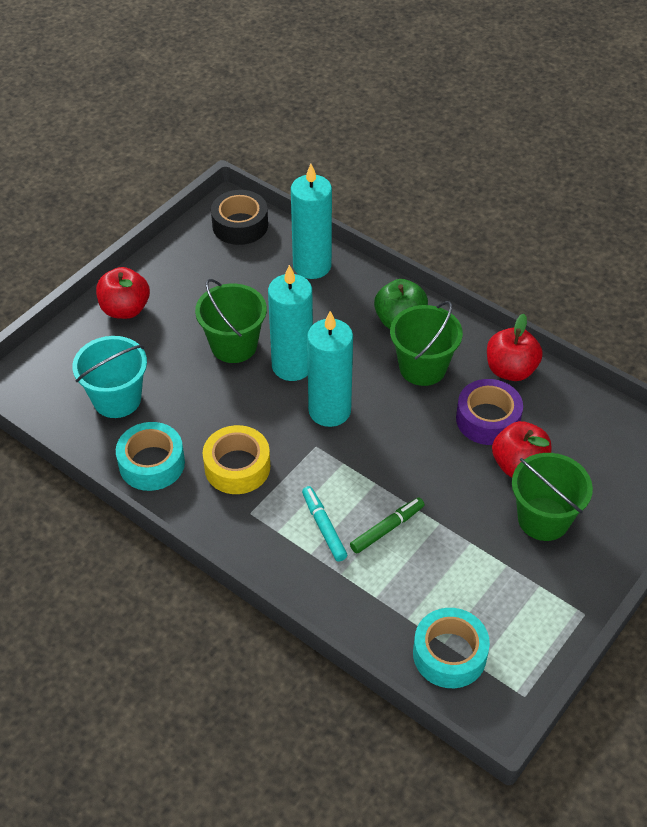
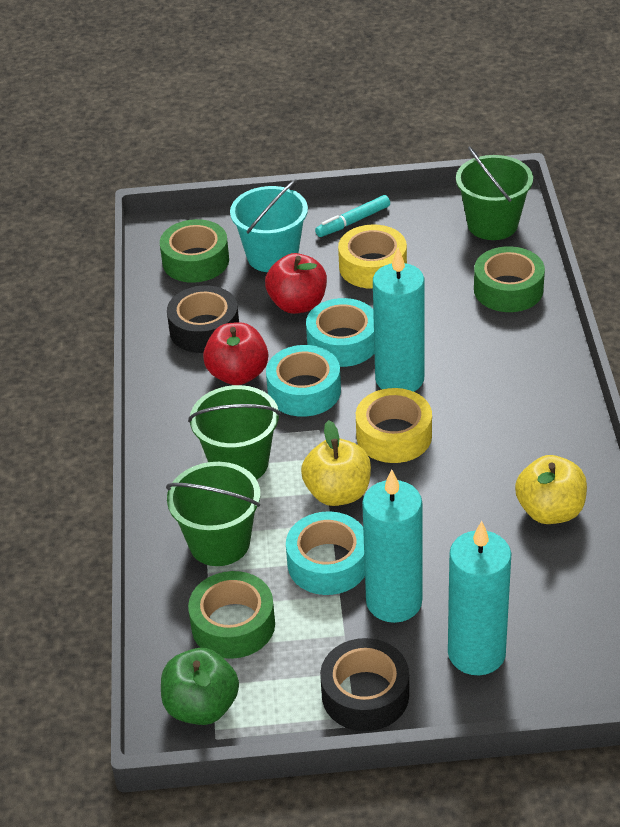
black tape: 1 -> 2
green marker: 1 -> 0
green tape: 0 -> 3
purple tape: 1 -> 0
red apple: 3 -> 2
turquoise tape: 2 -> 3
yellow apple: 0 -> 2
yellow tape: 1 -> 2

